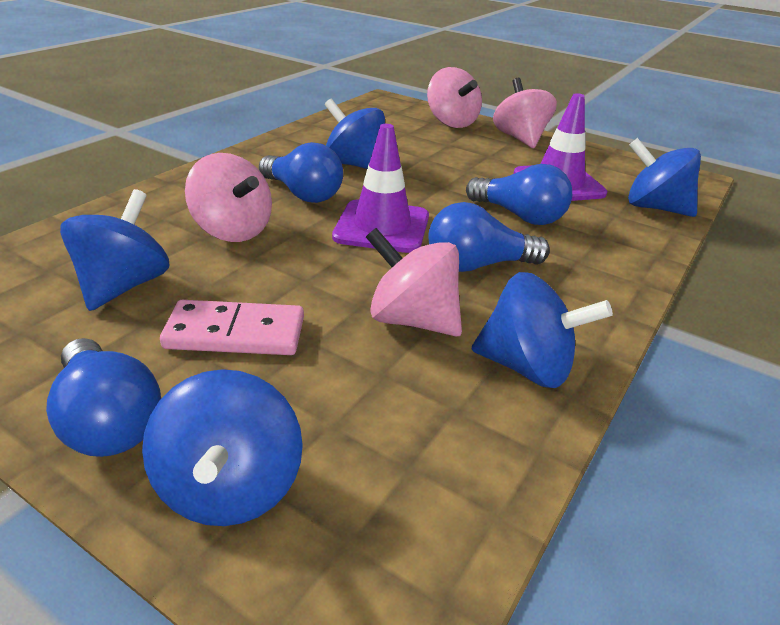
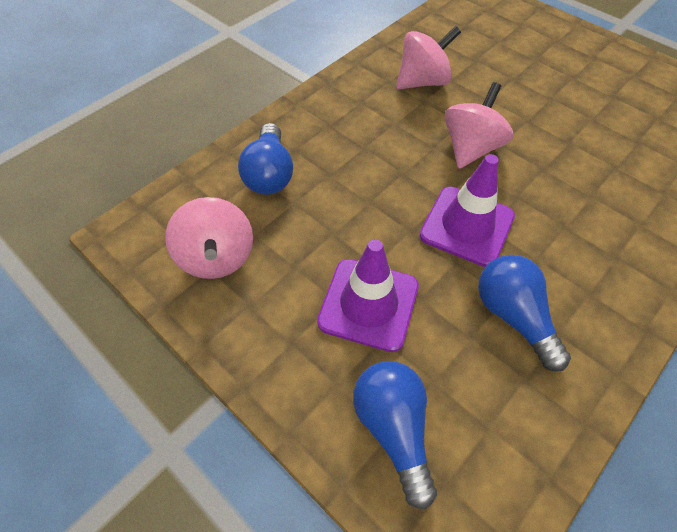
blue light bulb: 4 -> 3
blue spinning top: 5 -> 0
pink domino: 1 -> 0
pink spinning top: 4 -> 3

